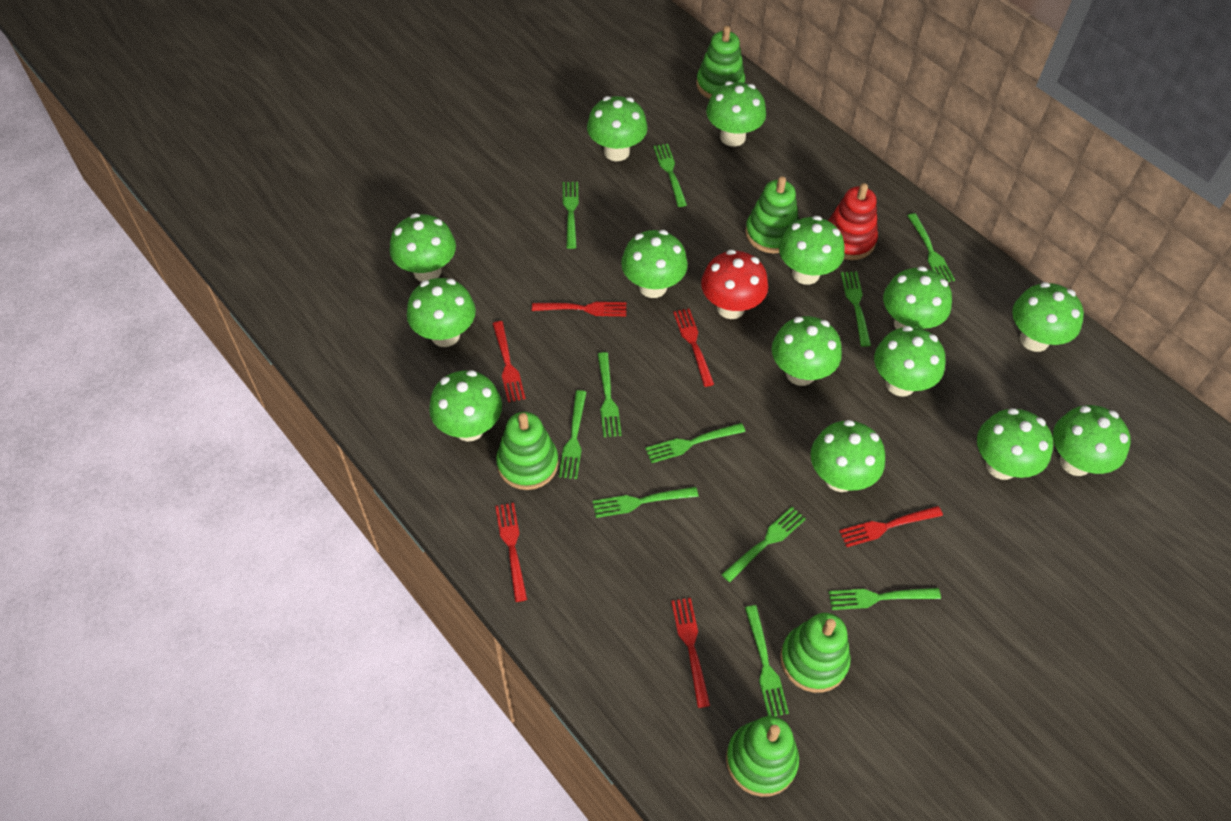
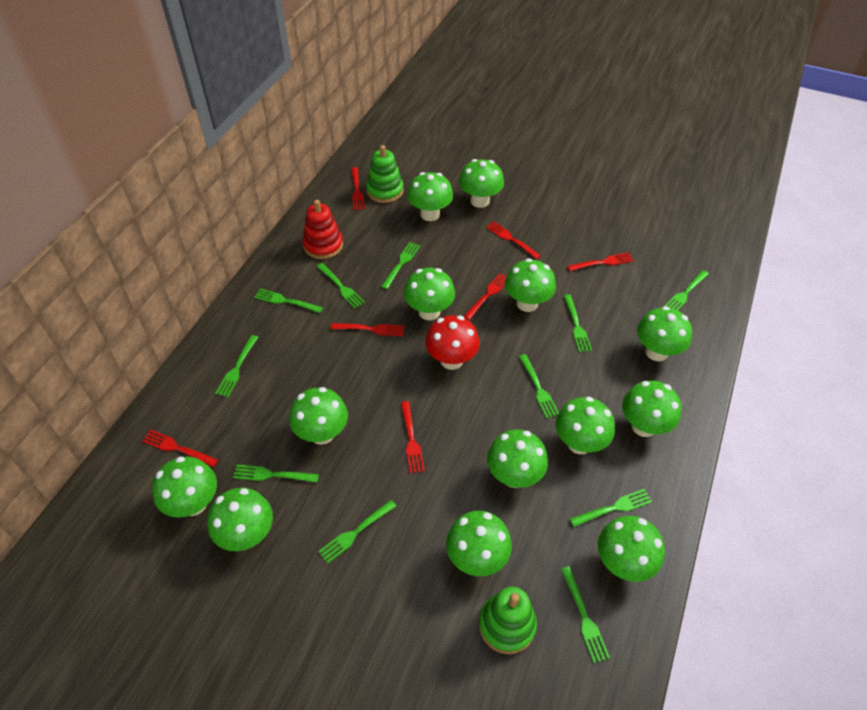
green mushroom: 14 -> 13
green stacking toy: 5 -> 2
red fork: 6 -> 7

